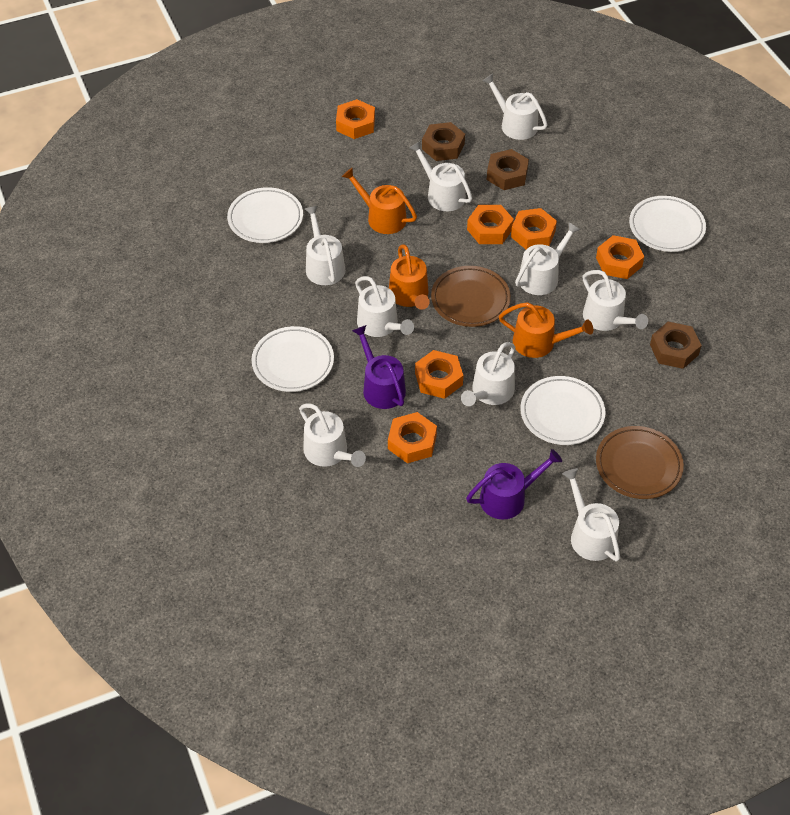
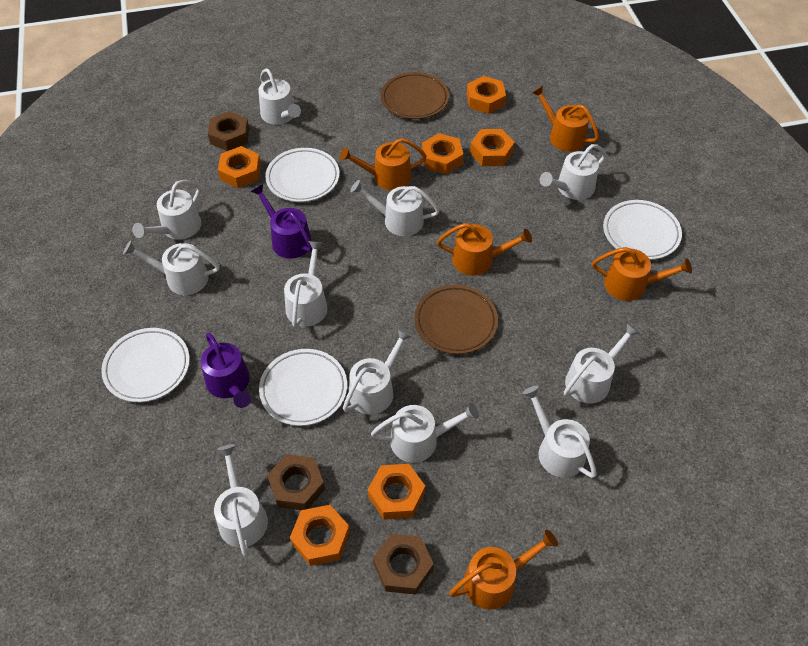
orange watering can: 3 -> 5
white watering can: 9 -> 11

